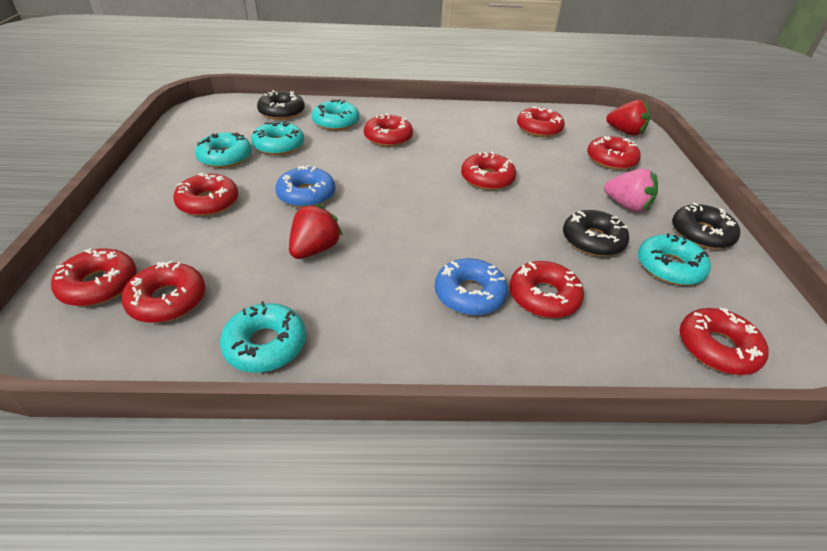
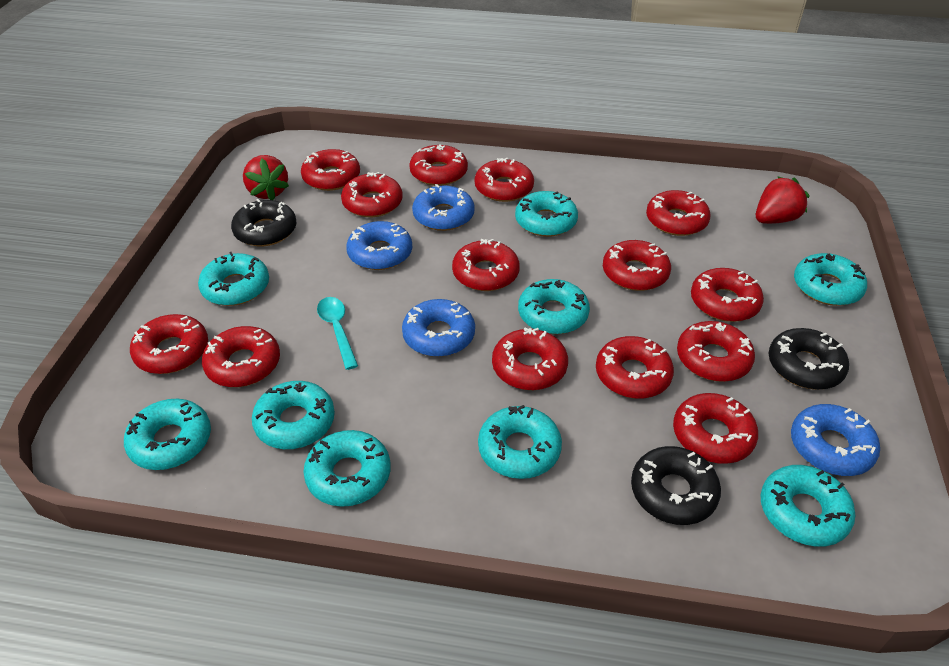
blue donut: 2 -> 4
pink strawberry: 1 -> 0
red donut: 9 -> 14
turquoise donut: 5 -> 9
turquoise spoon: 0 -> 1

